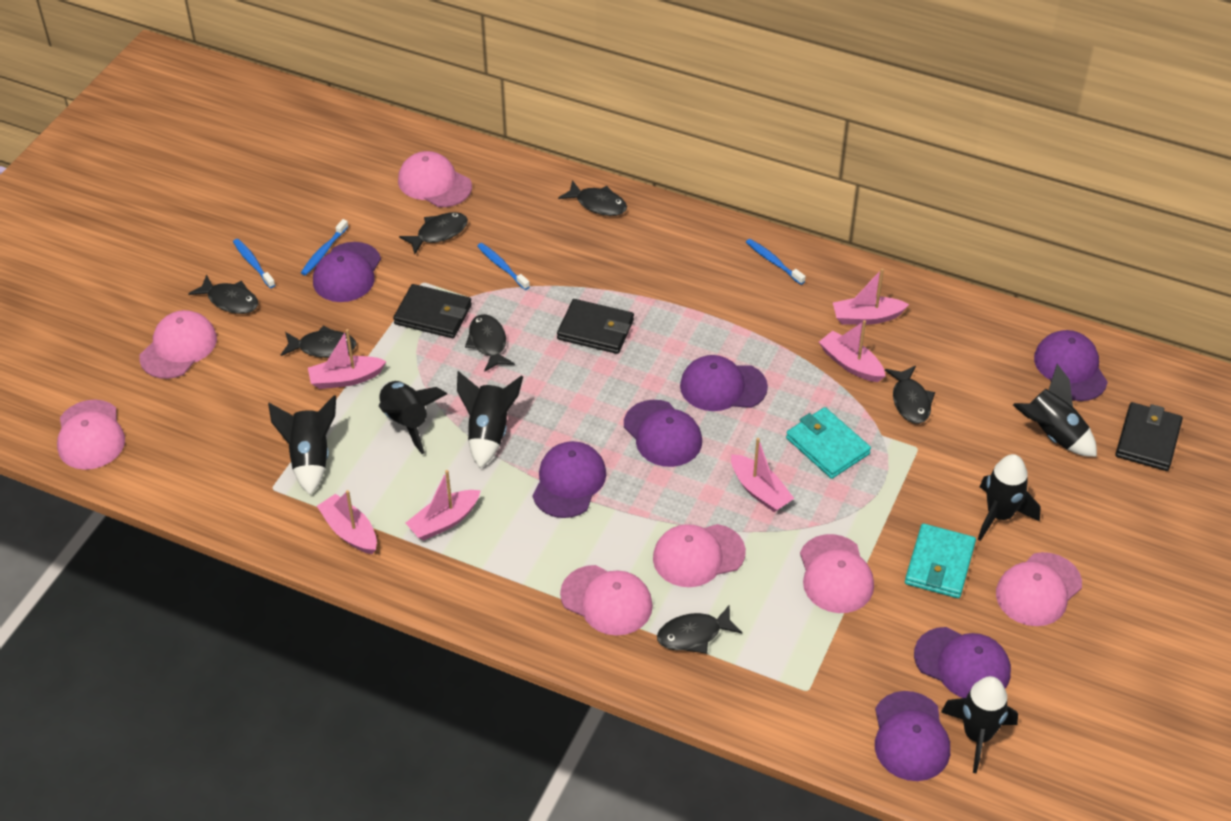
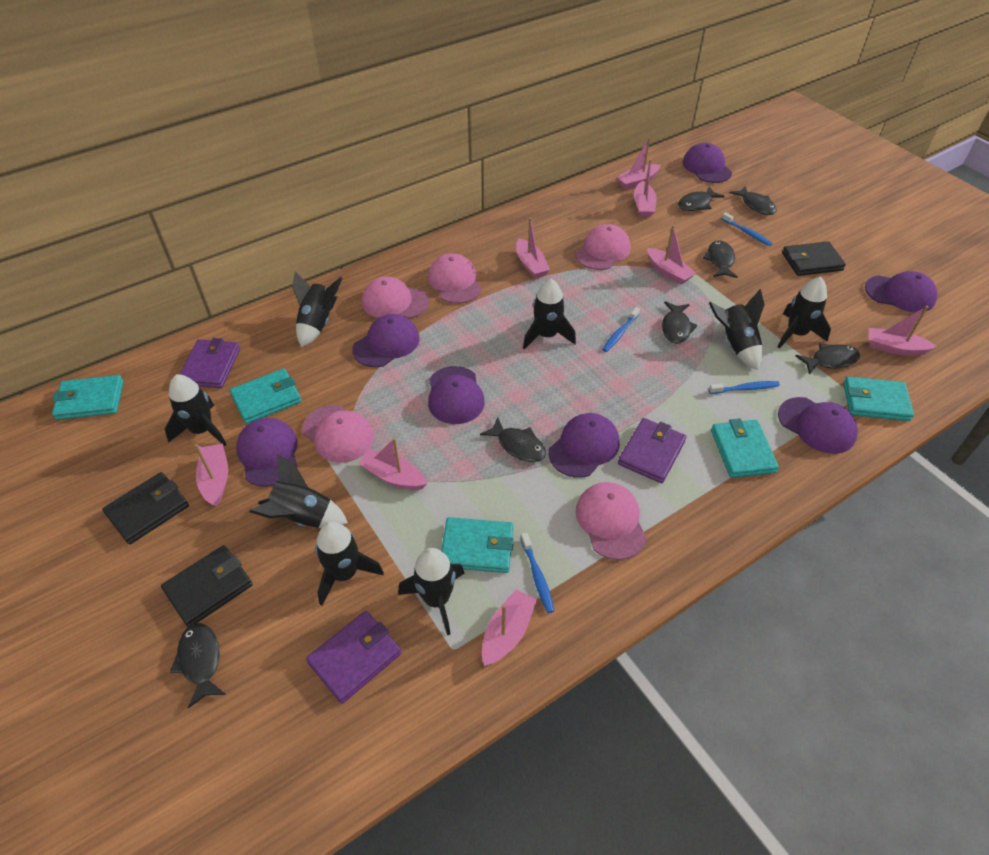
black rocket: 6 -> 8
pink boat: 6 -> 8
pink cap: 7 -> 5
purple wallet: 0 -> 3
turquoise wallet: 2 -> 5

